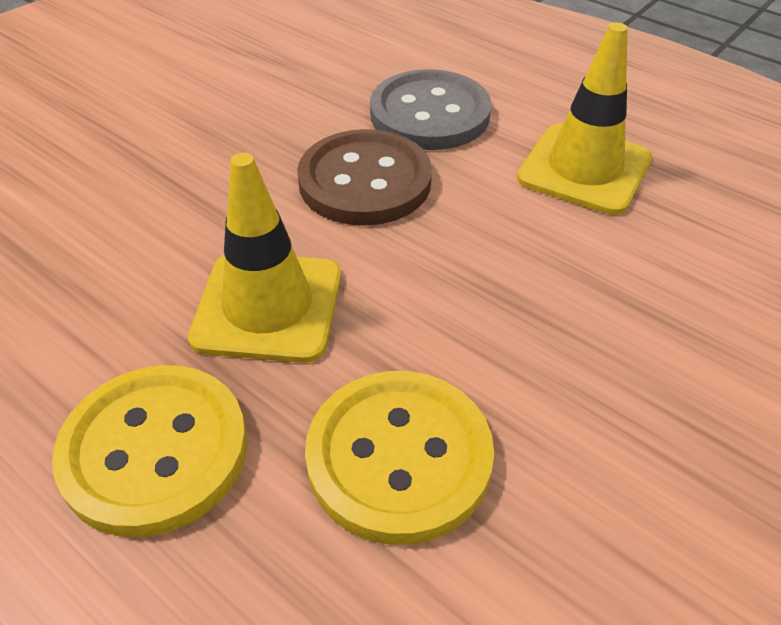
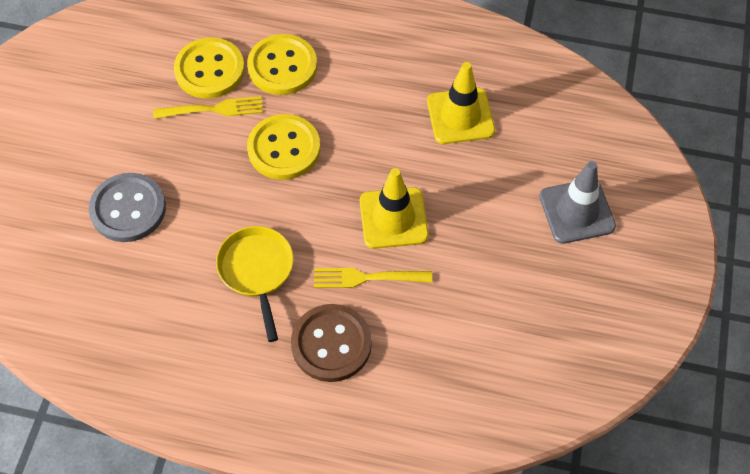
grey traffic cone: 0 -> 1
yellow button: 2 -> 3
yellow fork: 0 -> 2
yellow pan: 0 -> 1

